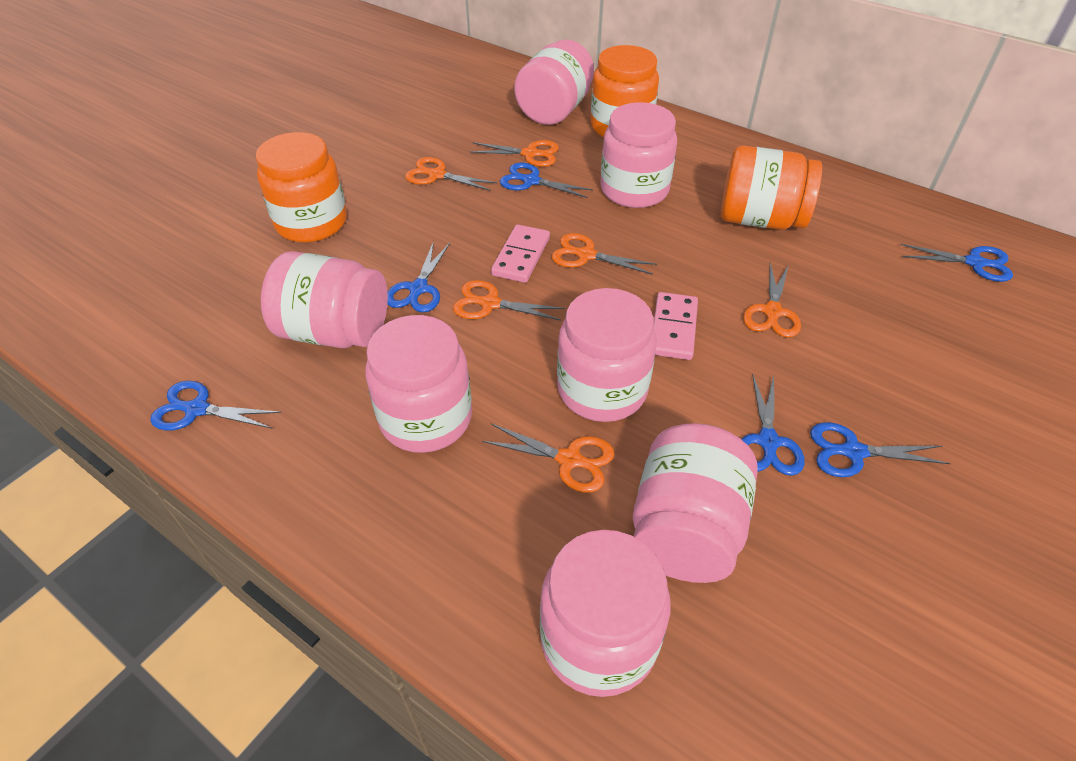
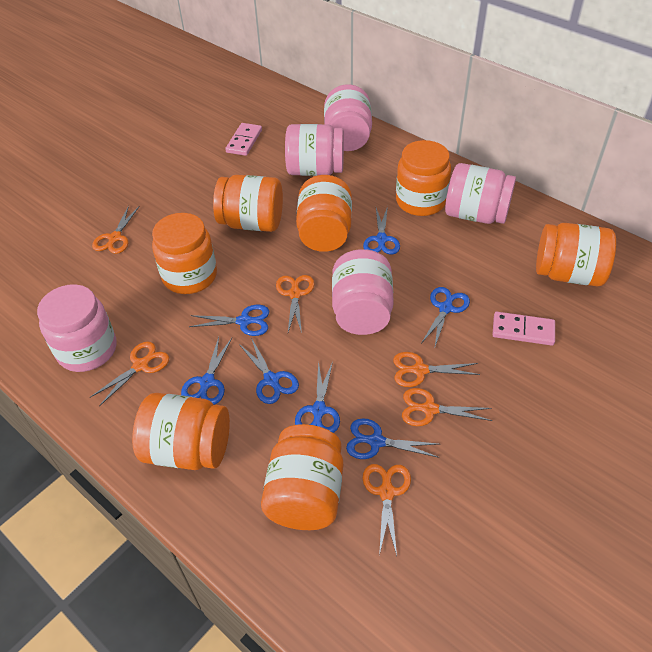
blue scissors: 6 -> 7
orange jar: 3 -> 7
pink jar: 7 -> 5

